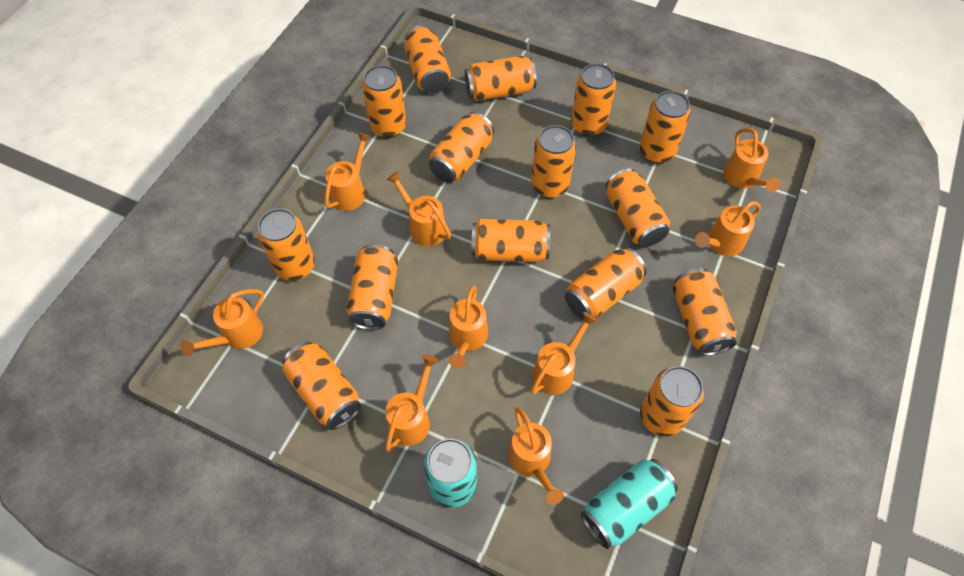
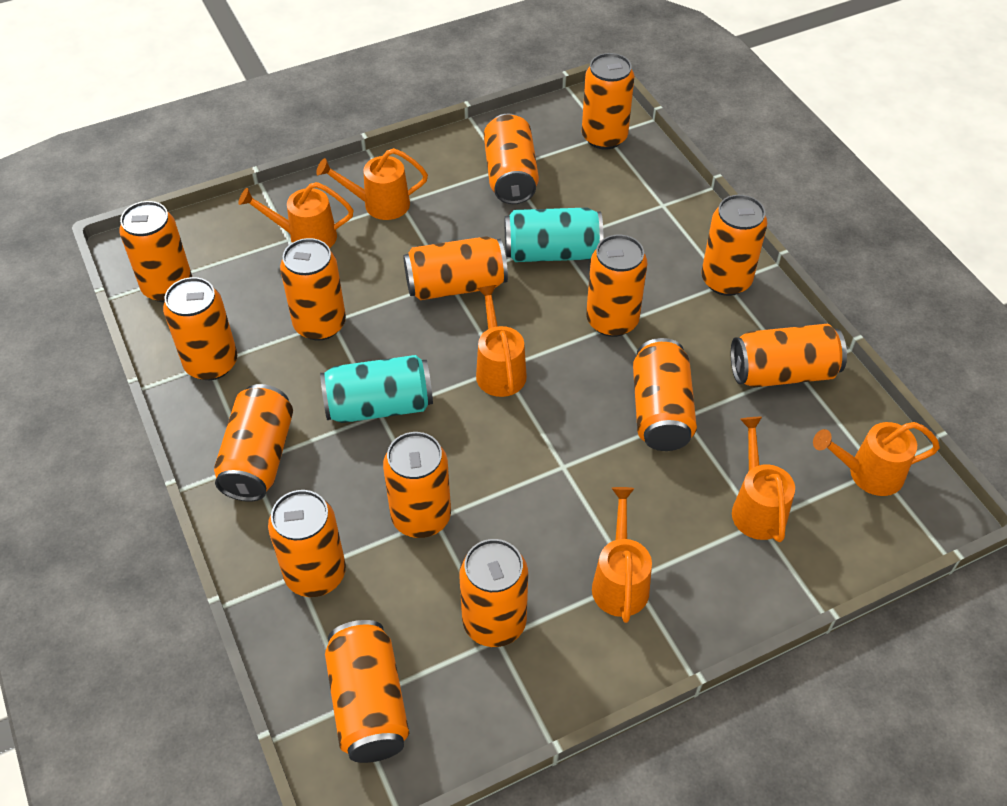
orange watering can: 9 -> 6

